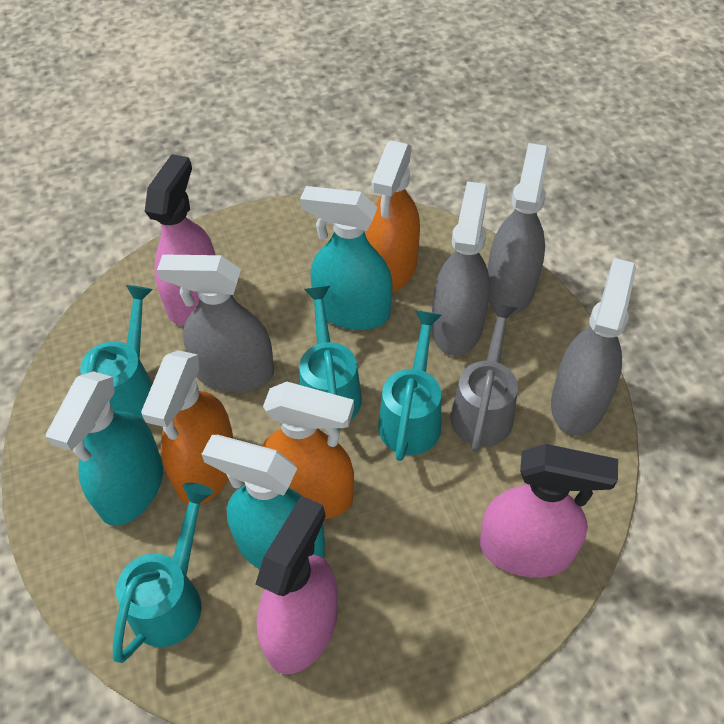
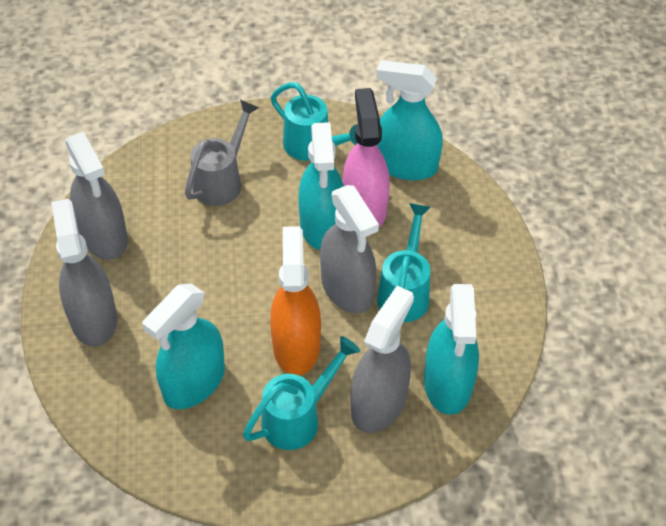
orange spray bottle: 3 -> 1
pink spray bottle: 3 -> 1
turquoise spray bottle: 3 -> 4
turquoise watering can: 4 -> 3

